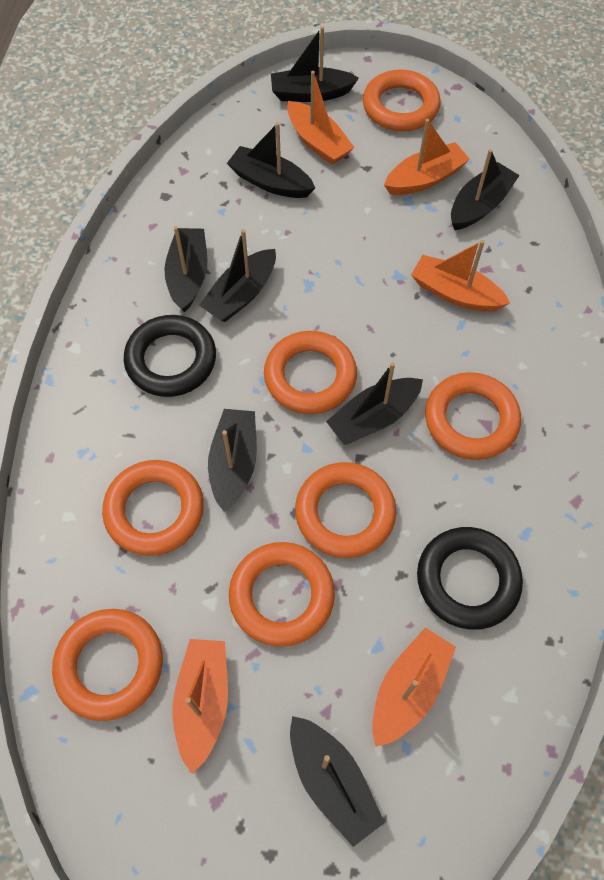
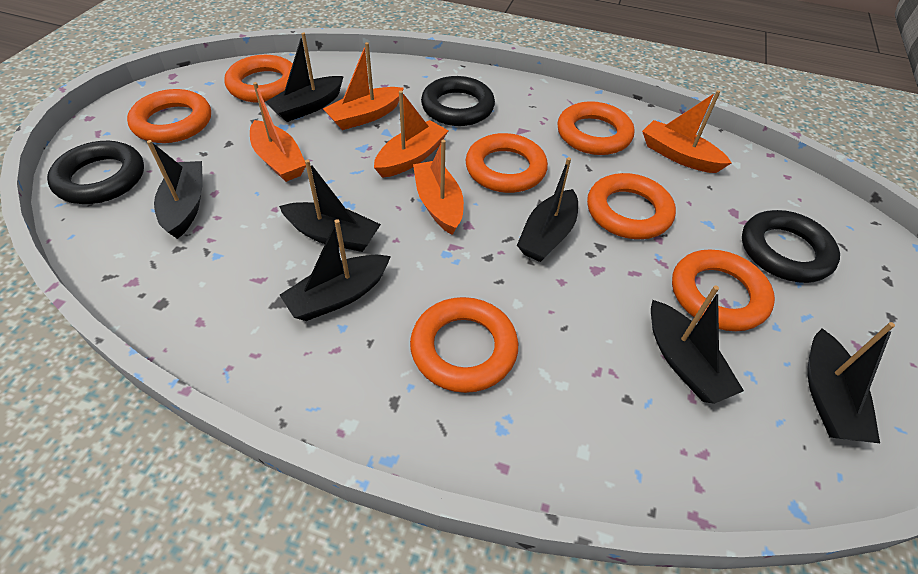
black boat: 8 -> 7
black ring: 2 -> 3

